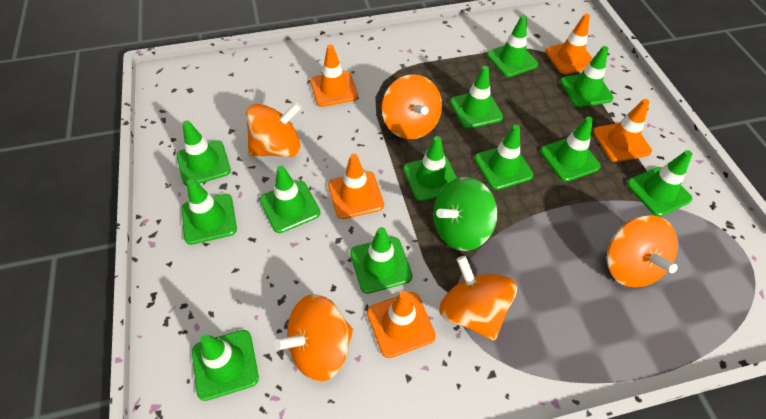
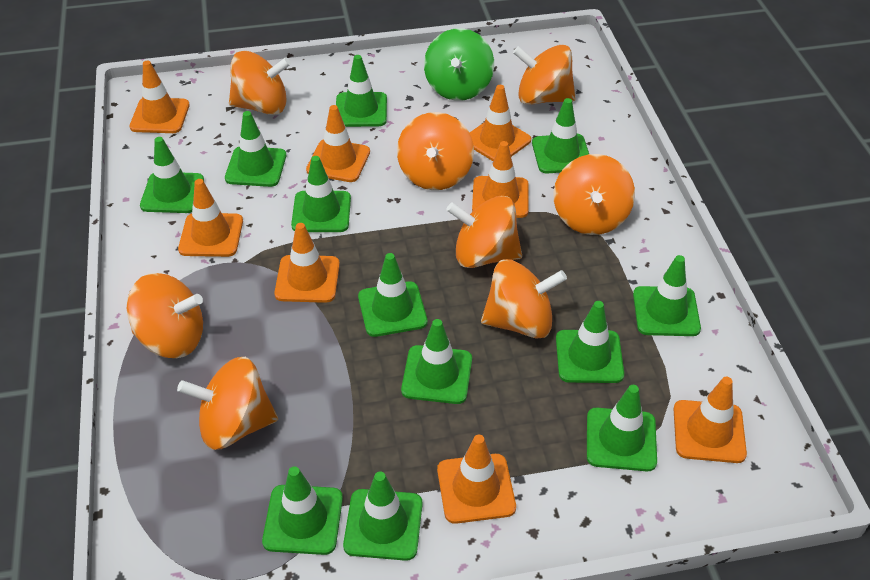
orange spinning top: 5 -> 8
orange traffic cone: 5 -> 8

